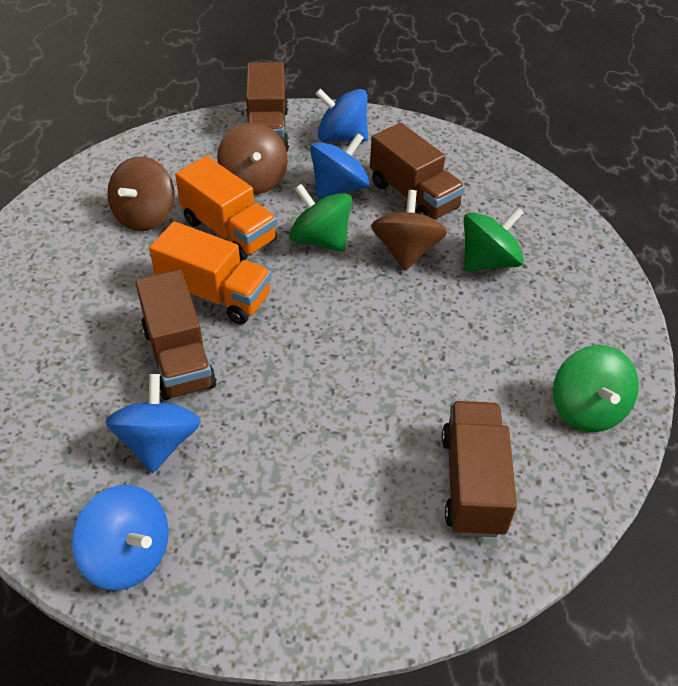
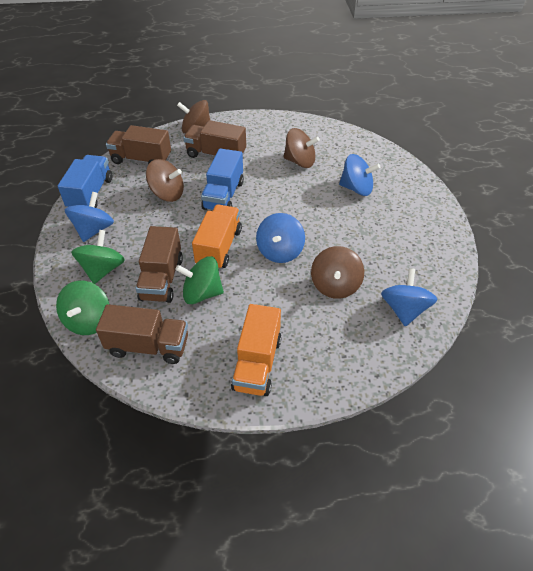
blue truck: 0 -> 2
brown spinning top: 3 -> 4

